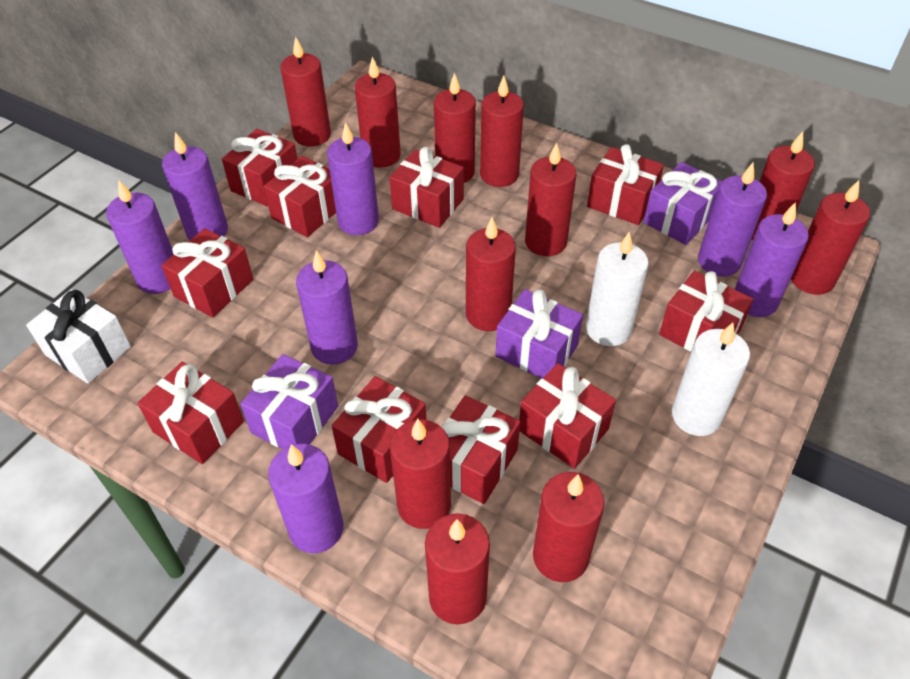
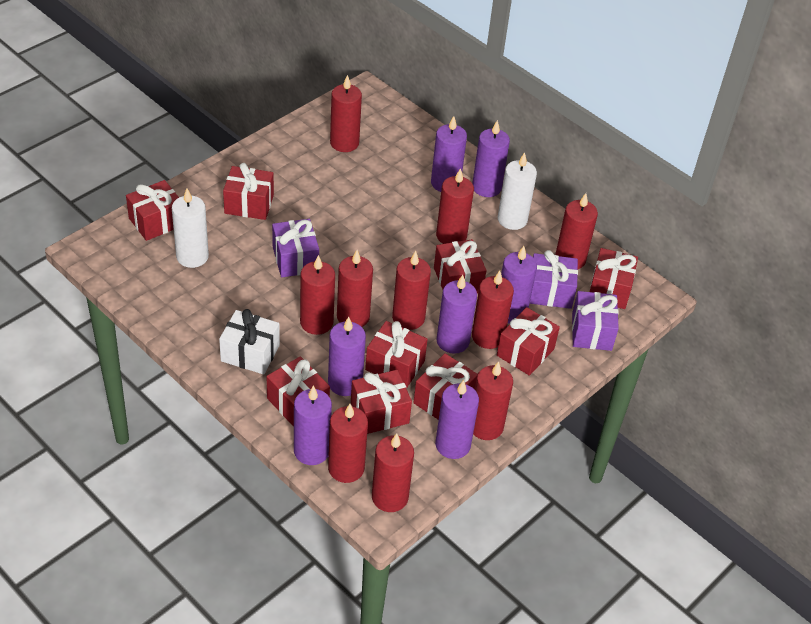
red candle: 11 -> 10
red gift: 10 -> 9

